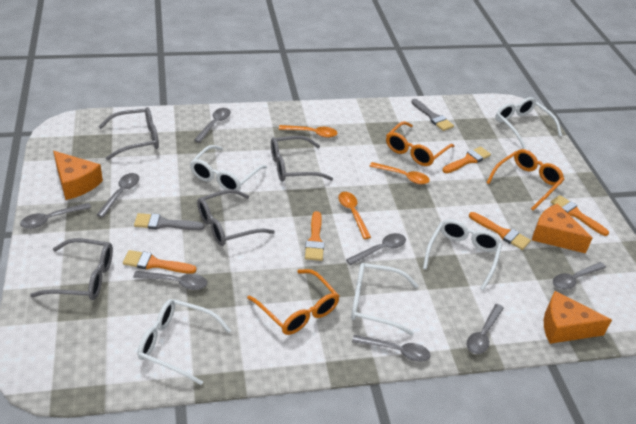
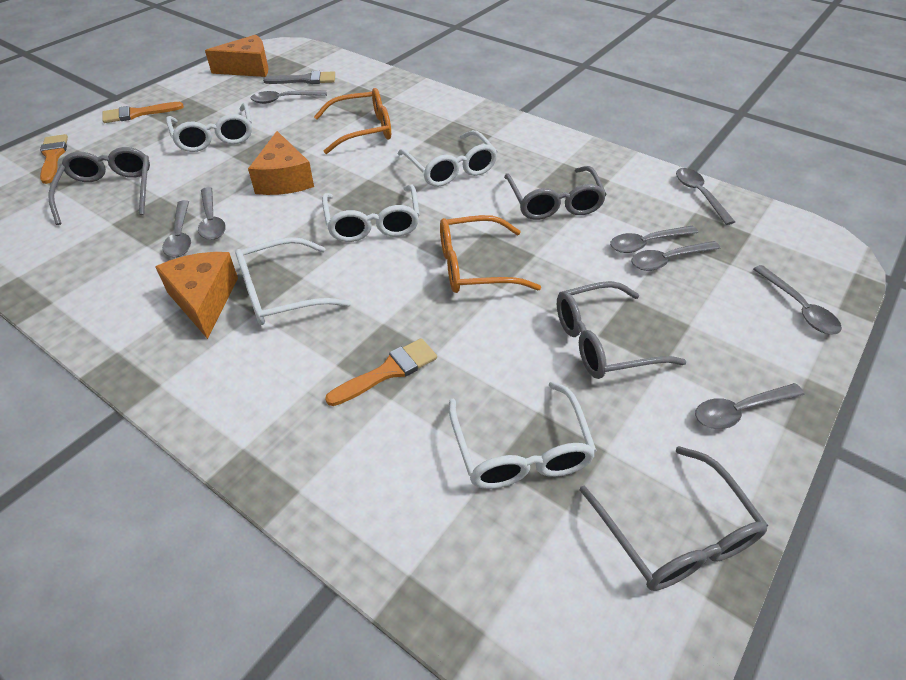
grey brush: 2 -> 1
orange brush: 5 -> 3
orange glasses: 3 -> 2
orange spoon: 3 -> 0

